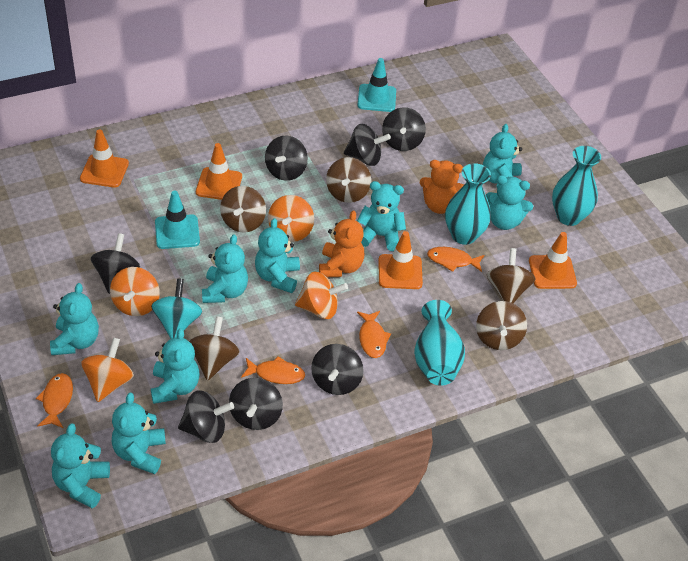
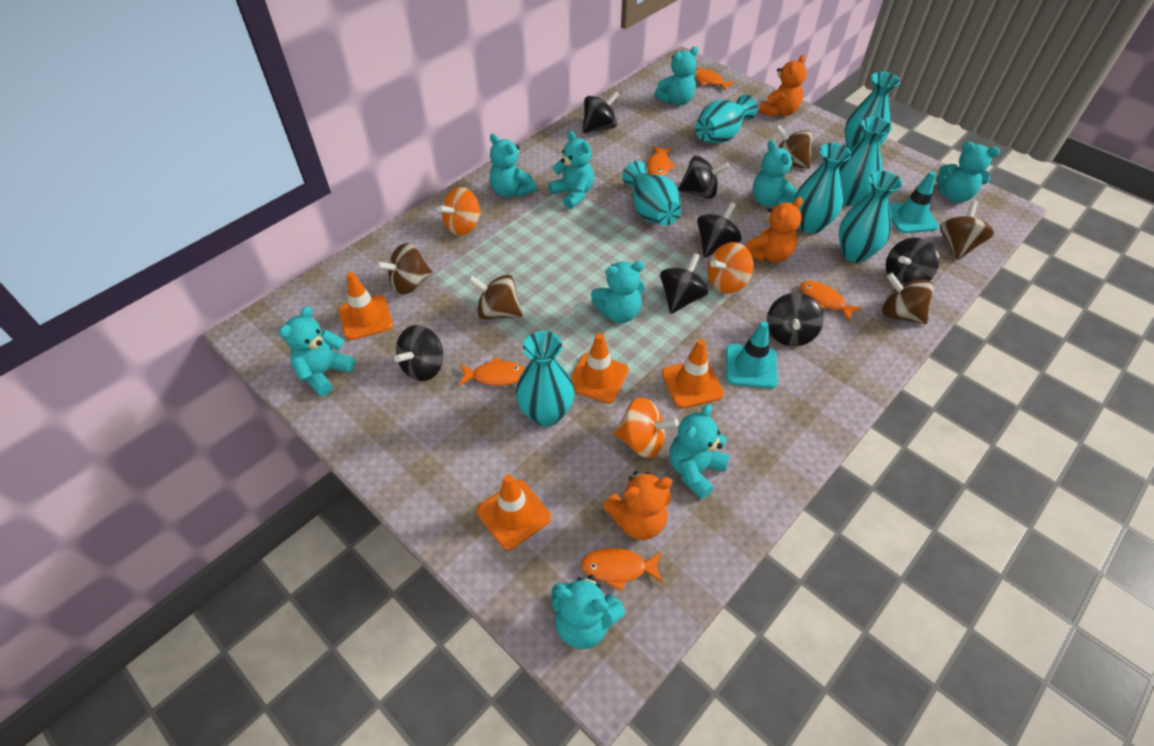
orange fish: 4 -> 5
orange spinning top: 4 -> 3
orange teddy bear: 2 -> 3
turquoise spinning top: 1 -> 0
turquoise vase: 3 -> 7

